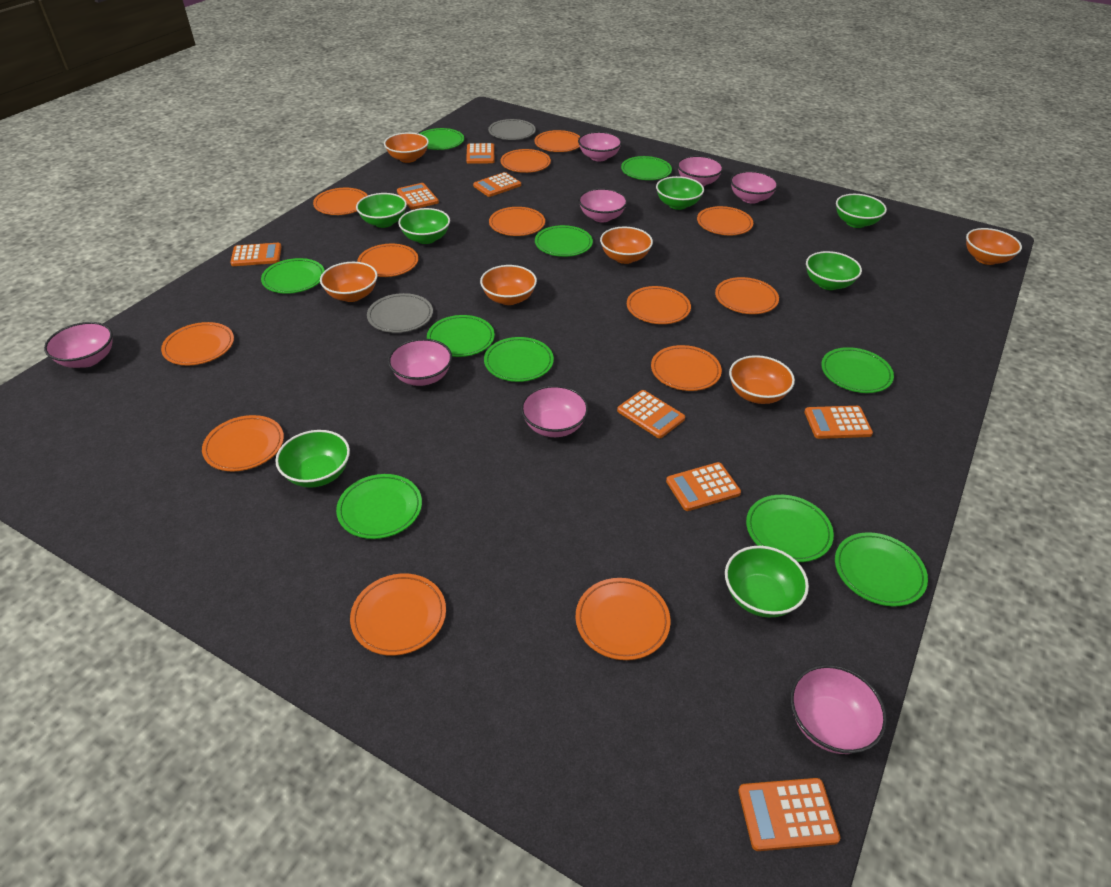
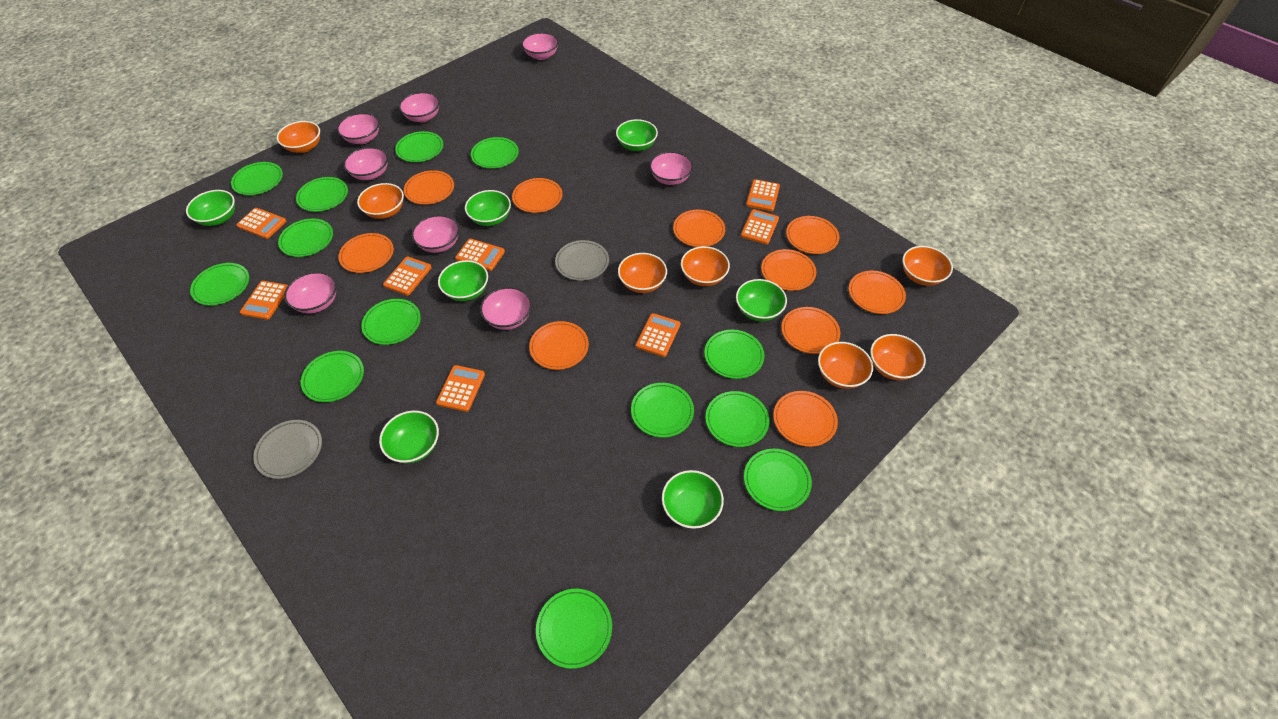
green plate: 10 -> 13
orange bowl: 6 -> 7
orange plate: 13 -> 10

